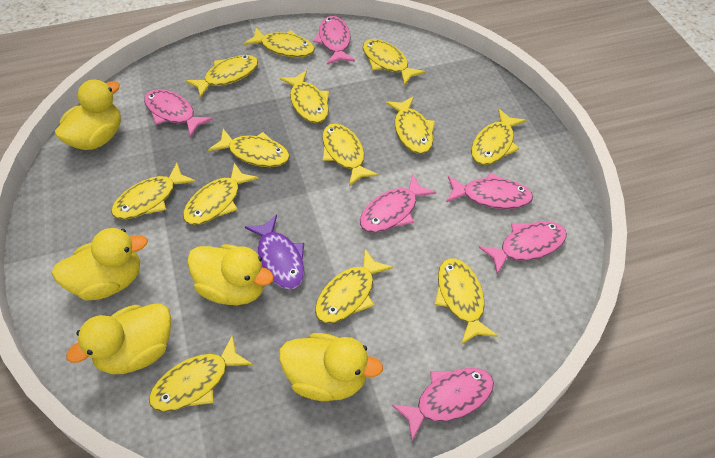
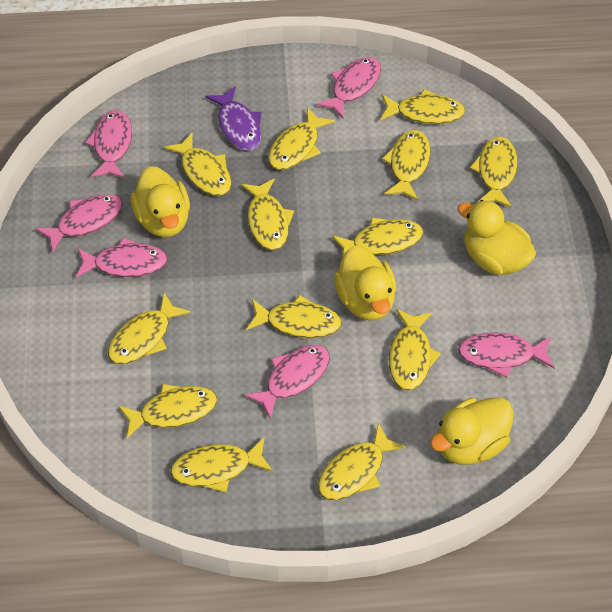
yellow duck: 5 -> 4

